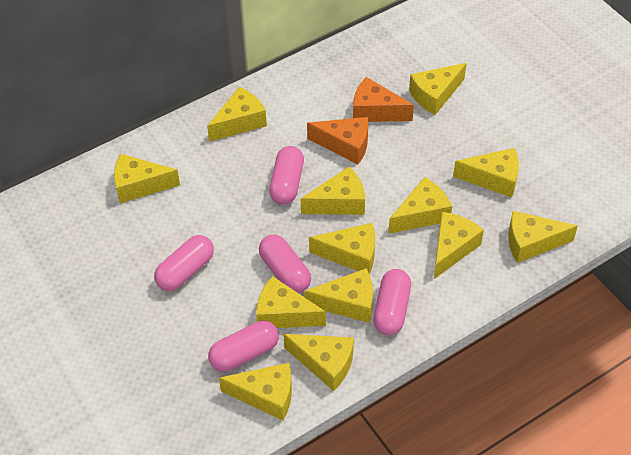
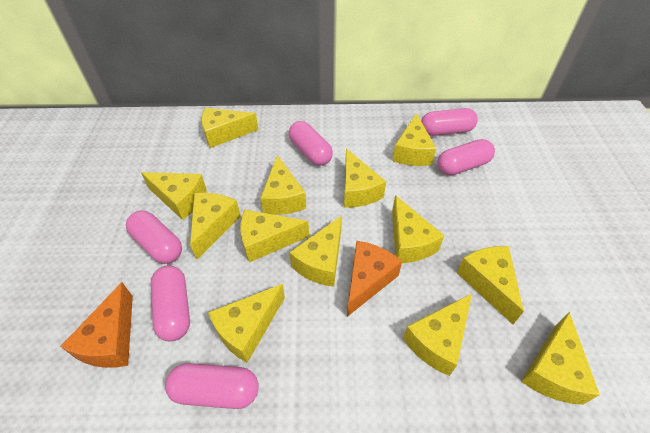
pink capsule: 5 -> 6

